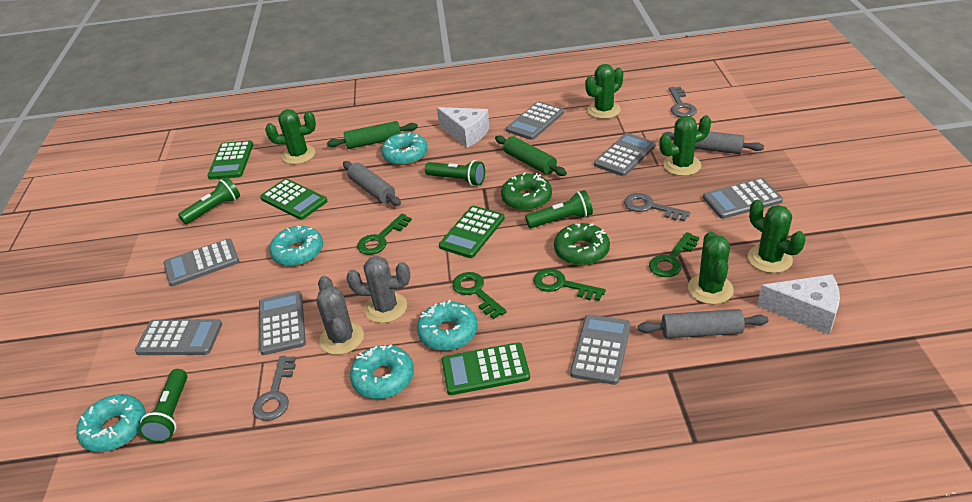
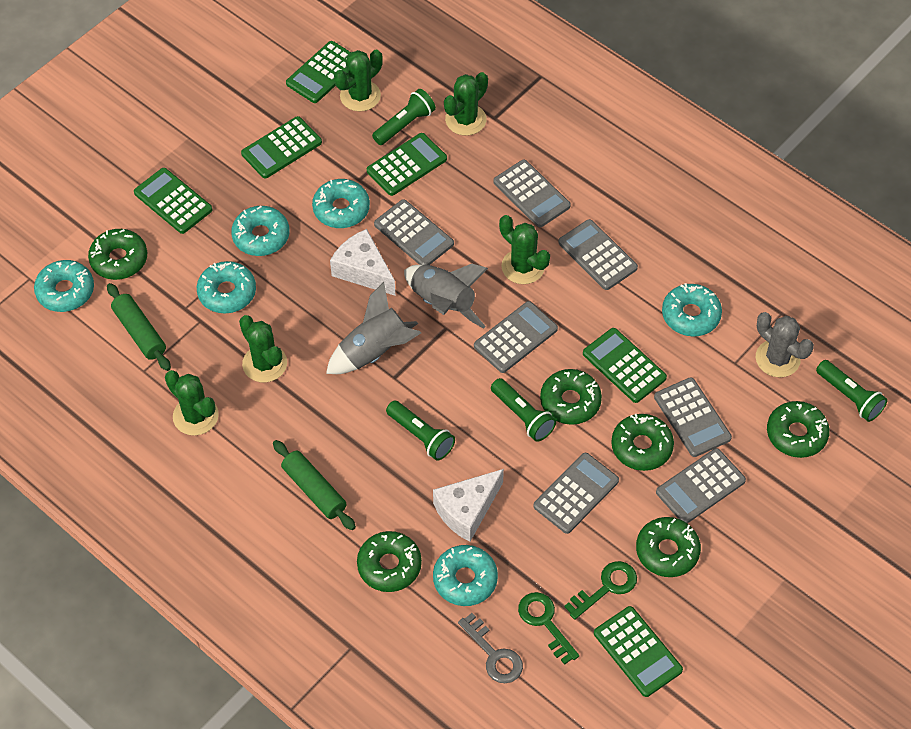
green calculator: 4 -> 6
green donut: 2 -> 6
green key: 4 -> 2
grey cactus: 2 -> 1
grey key: 3 -> 1
grey rocket: 0 -> 2
grey rolling pin: 3 -> 0
turquoise donut: 5 -> 6

